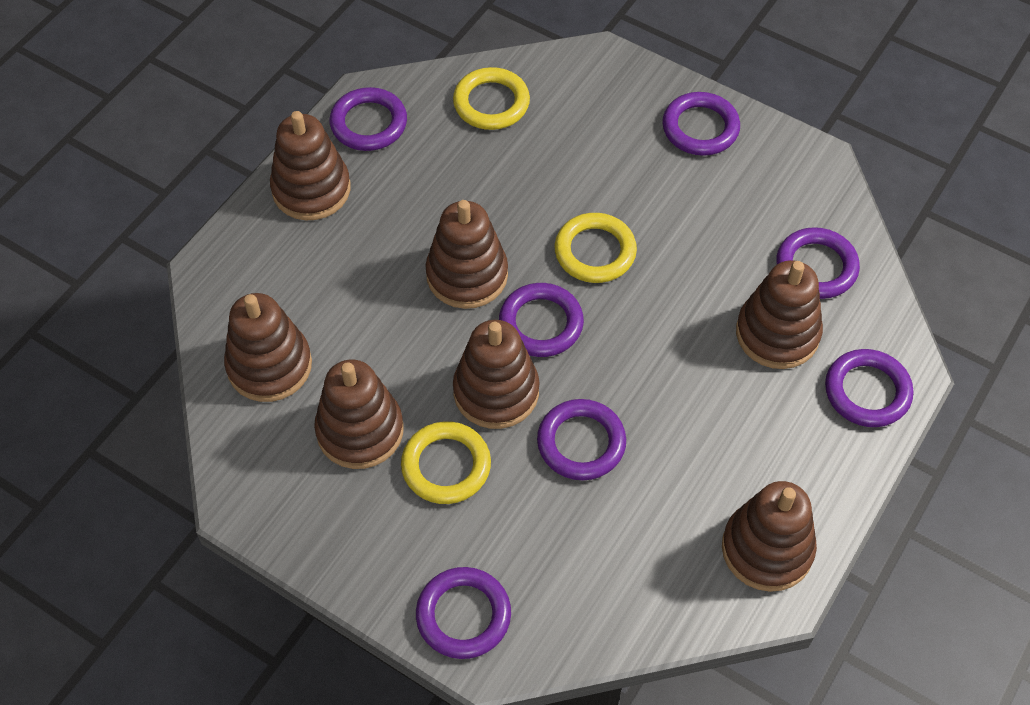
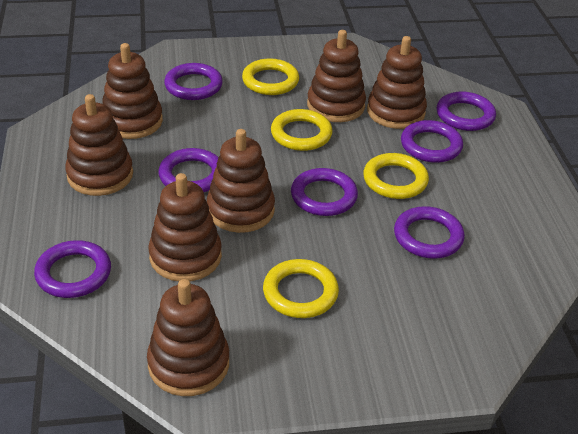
yellow ring: 3 -> 4

